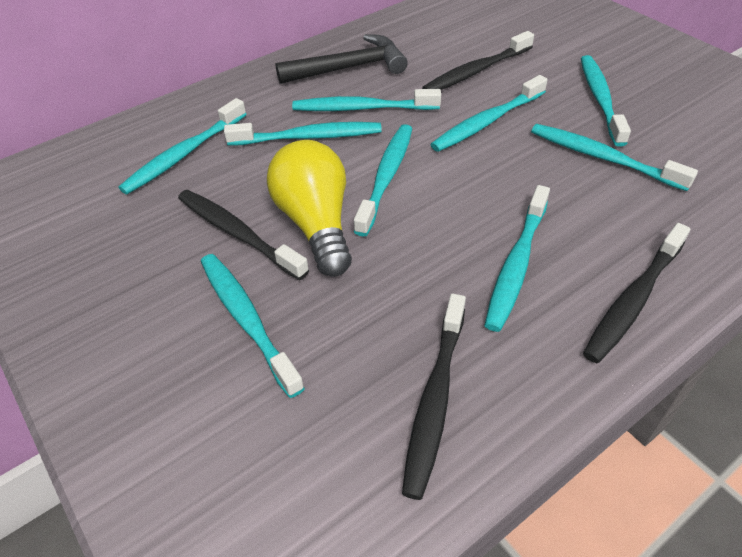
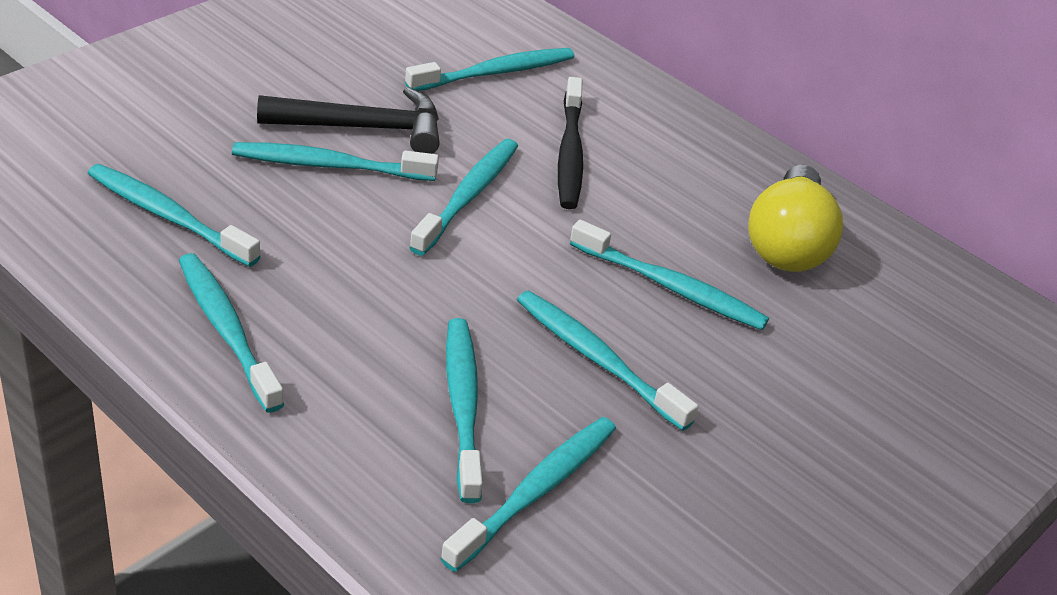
black toothbrush: 4 -> 1

